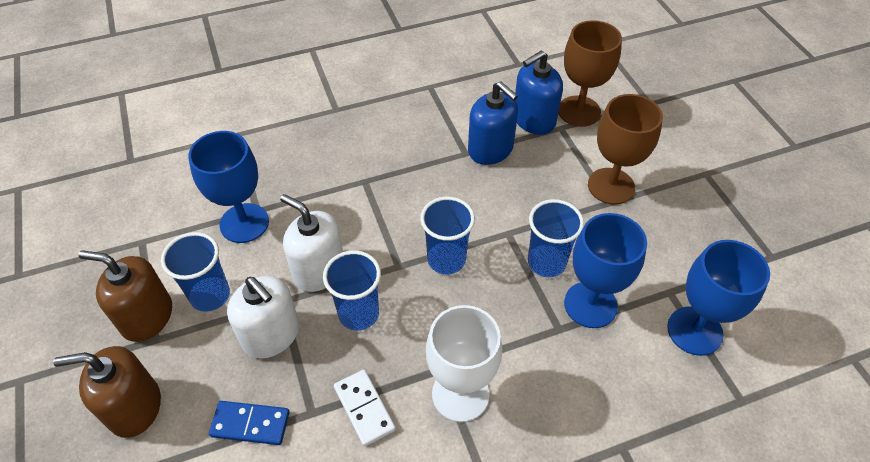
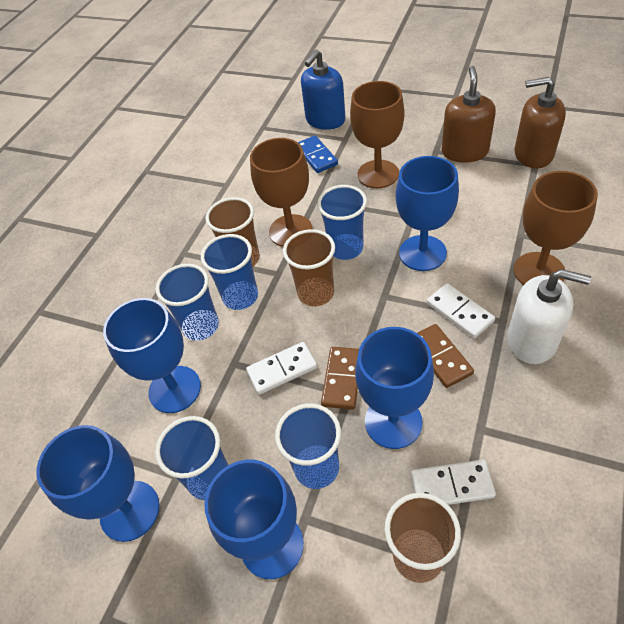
blue cup: 4 -> 5
blue goblet: 3 -> 5
blue soap dispenser: 2 -> 1
brown cup: 0 -> 3
brown domino: 0 -> 2
brown goblet: 2 -> 3
white domino: 1 -> 3
white goblet: 1 -> 0
white soap dispenser: 2 -> 1

